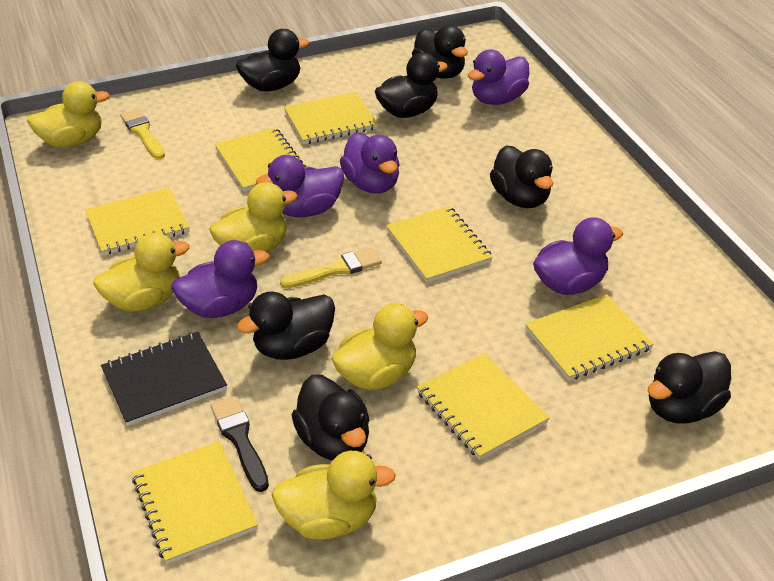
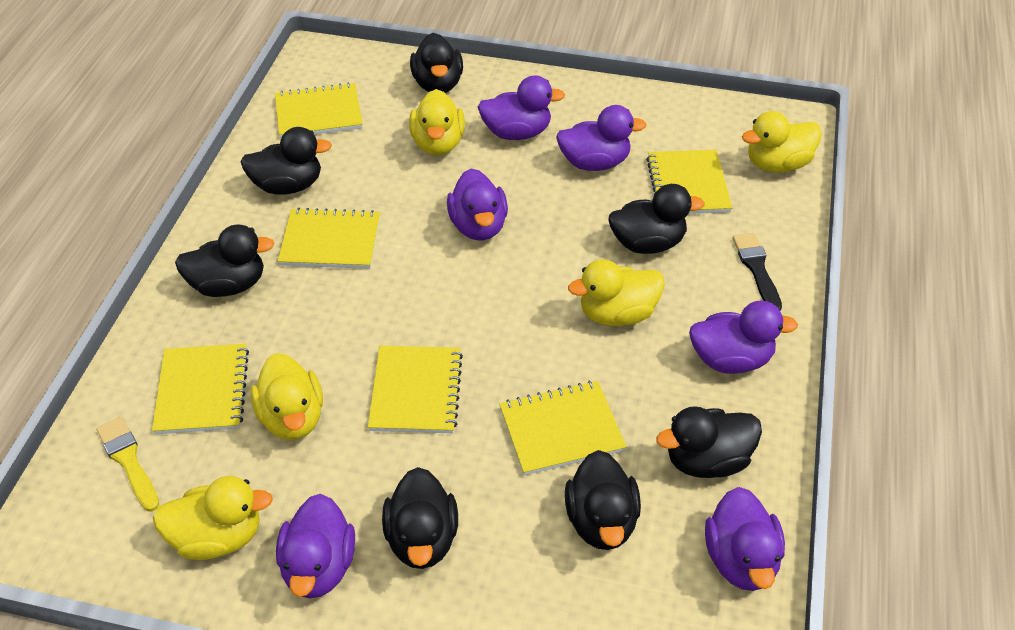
black notebook: 1 -> 0
purple duck: 5 -> 6
yellow brush: 2 -> 1
yellow notebook: 7 -> 6

